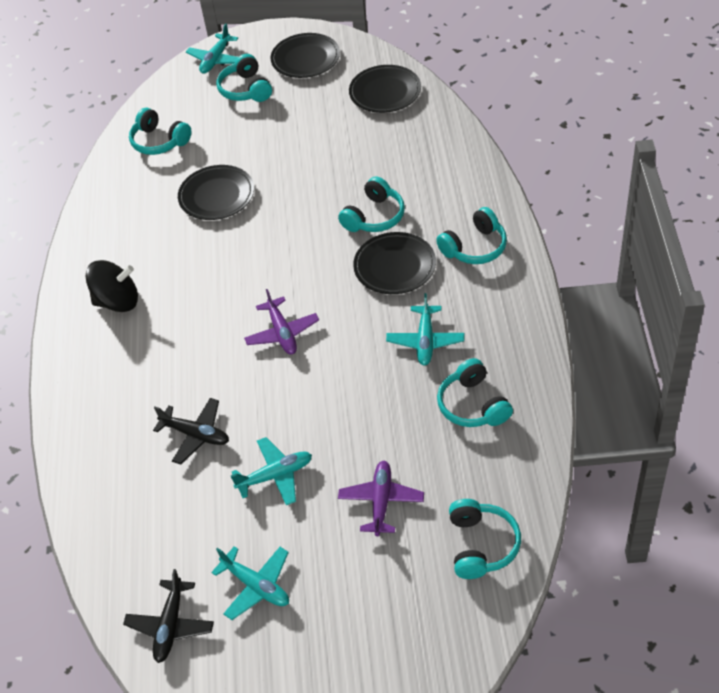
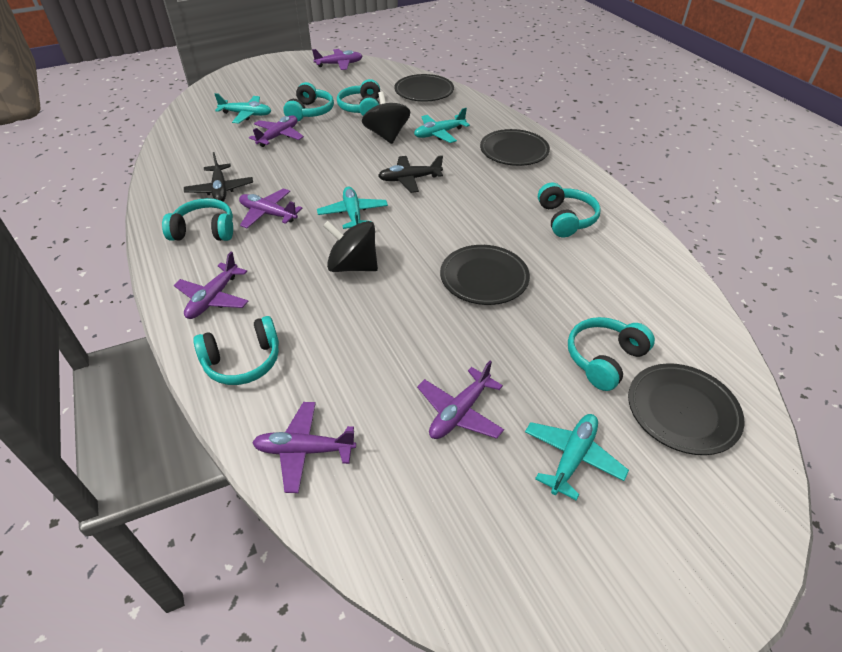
black spinning top: 1 -> 2
purple plane: 2 -> 6

